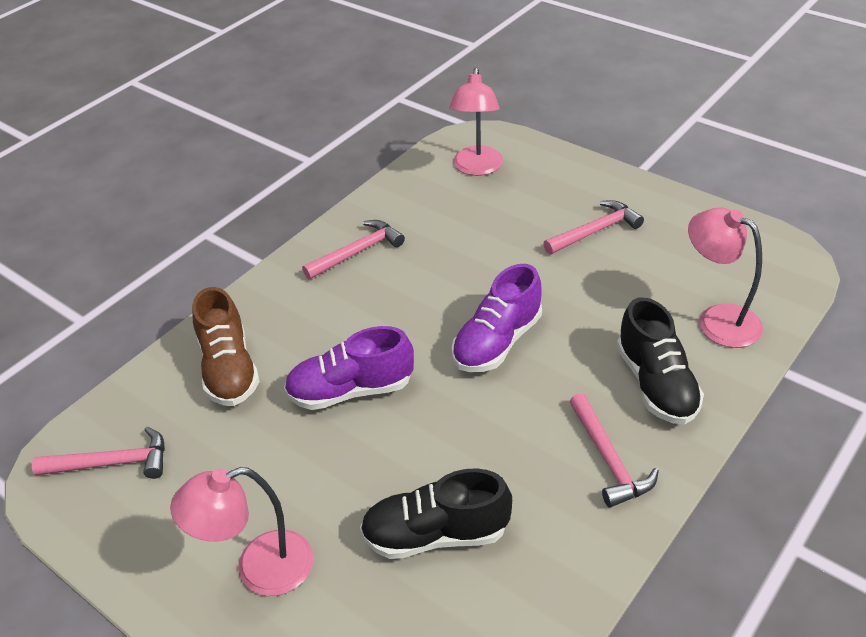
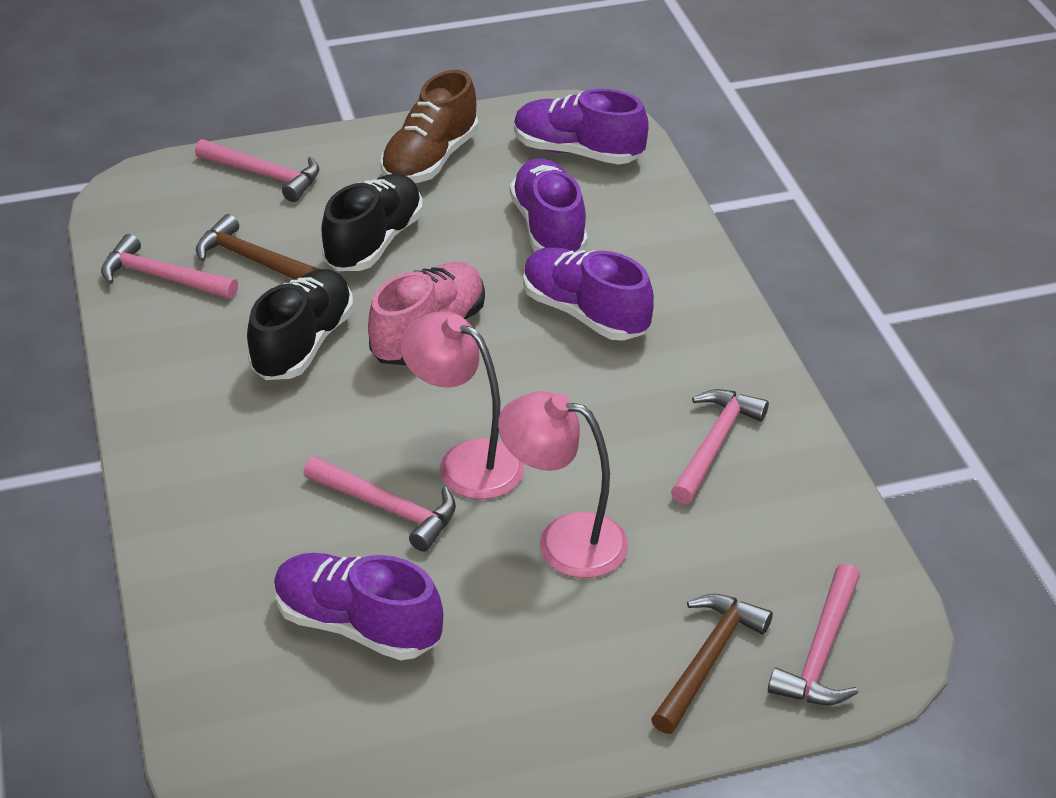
brown hammer: 0 -> 2
pink hammer: 4 -> 5
pink lamp: 3 -> 2
pink shoe: 0 -> 1
purple shoe: 2 -> 4

